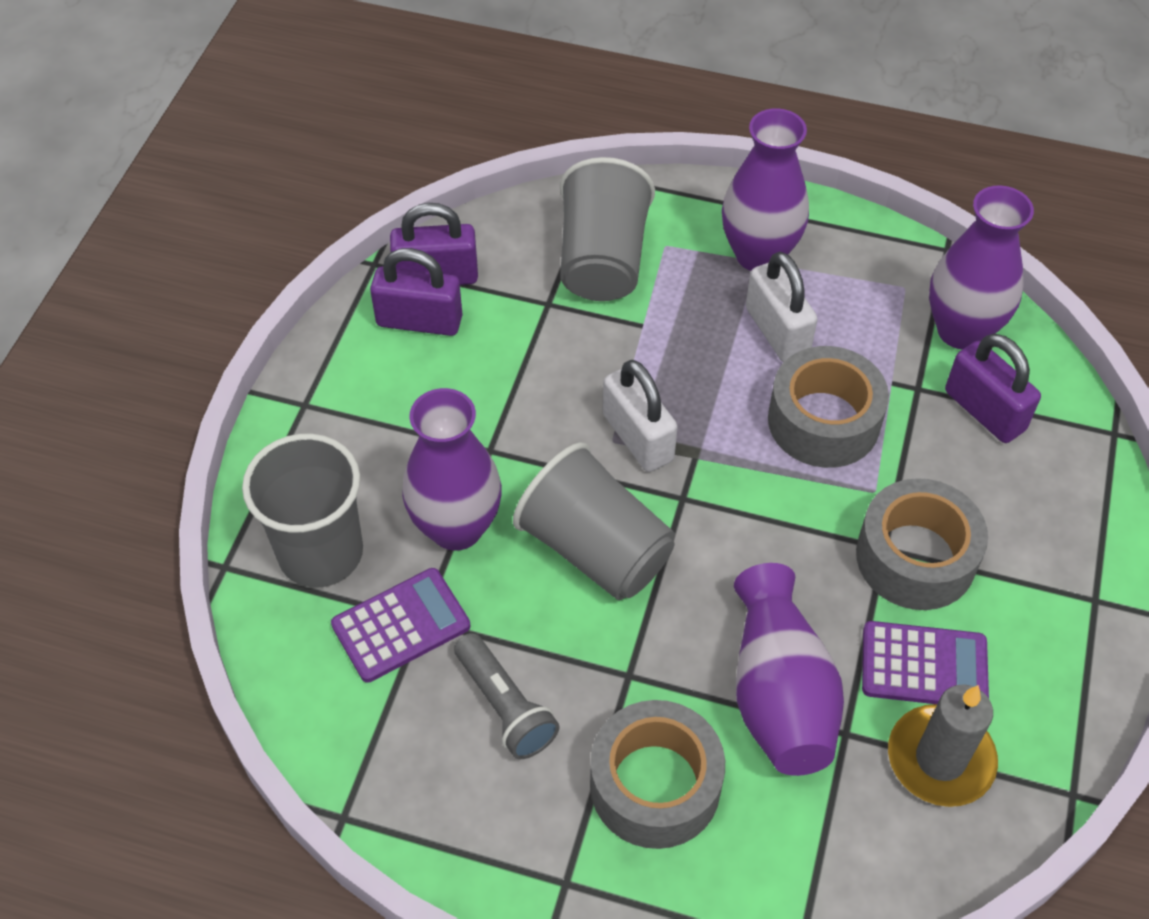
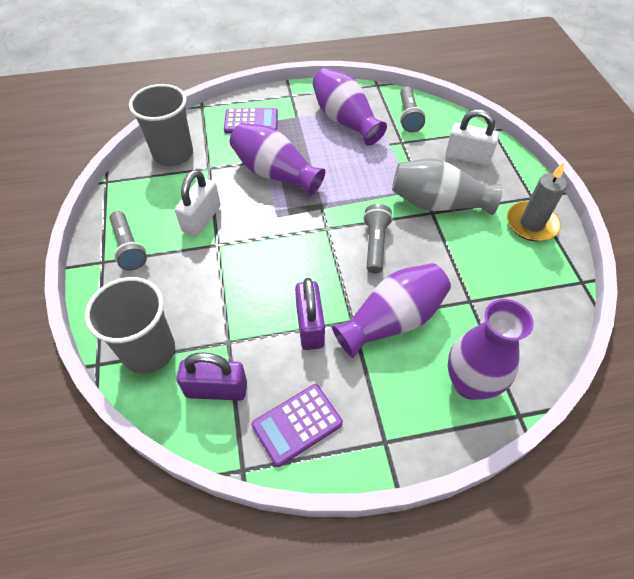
grey cup: 3 -> 2
grey flashlight: 1 -> 3
grey tape: 3 -> 0
grey vase: 0 -> 1
purple padlock: 3 -> 2

